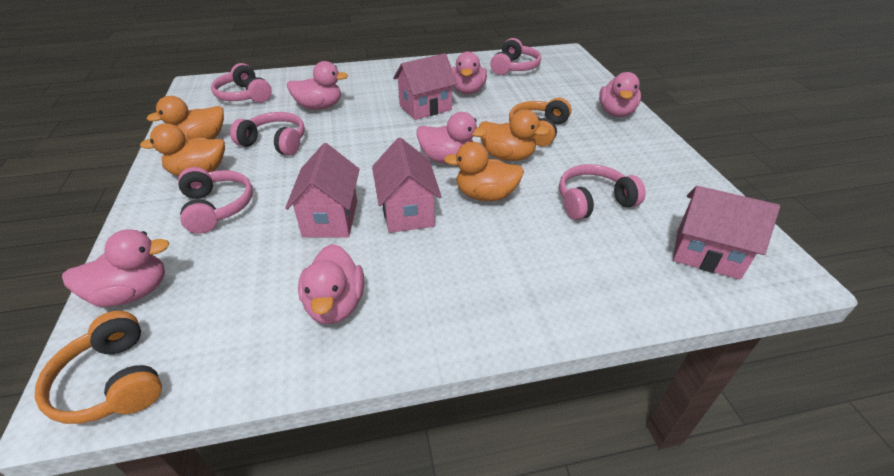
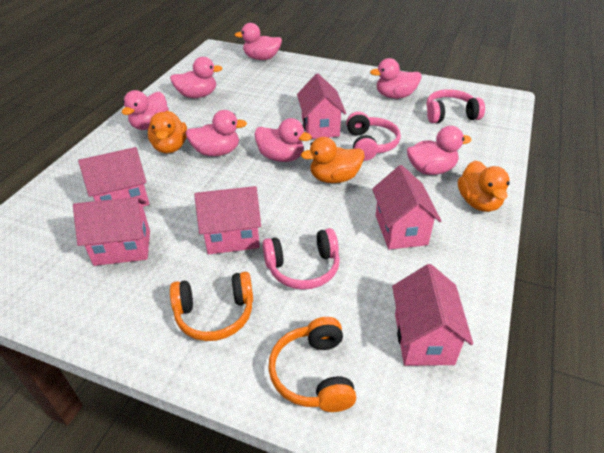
orange duck: 4 -> 3
pink duck: 6 -> 7
pink headphones: 5 -> 3
pink house: 4 -> 6

